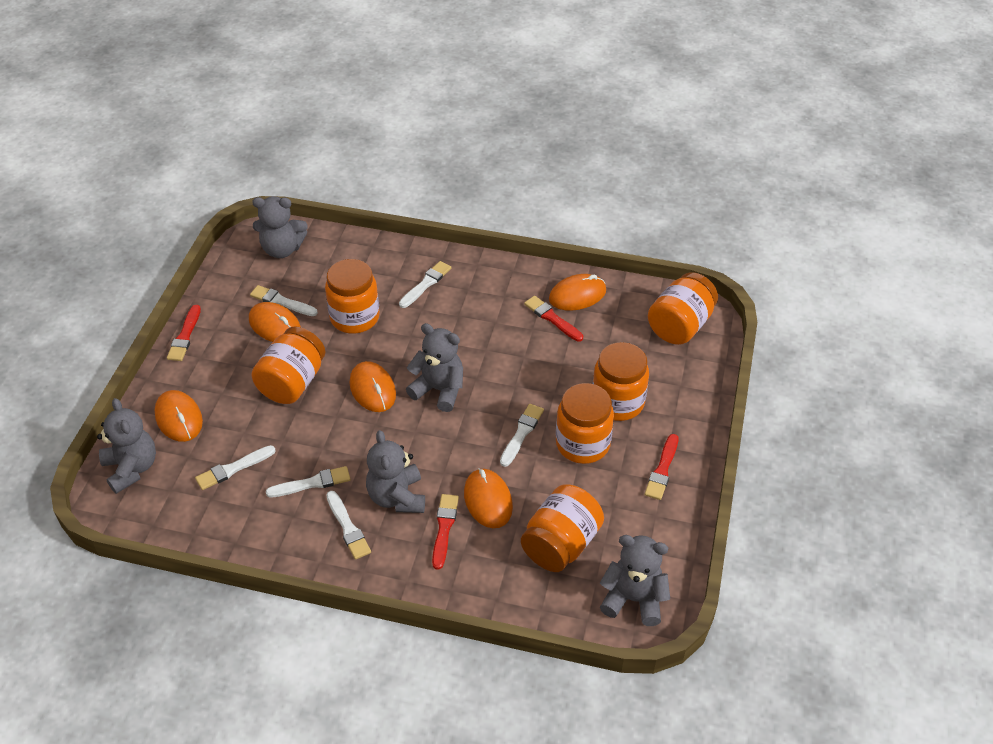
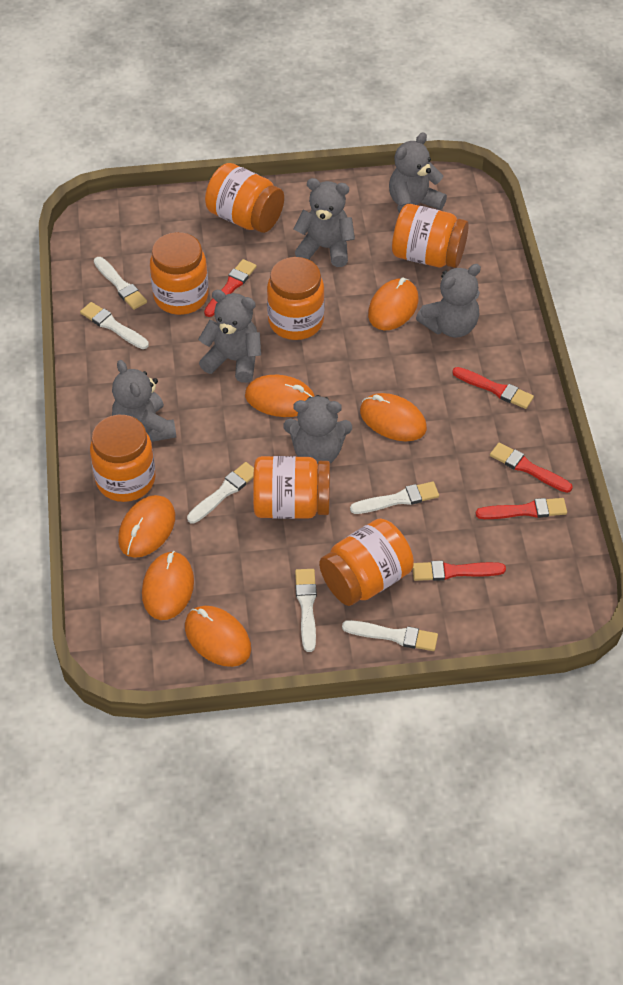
grey teddy bear: 5 -> 6
orange jar: 6 -> 7
orange mouse: 5 -> 6
red brush: 4 -> 5

